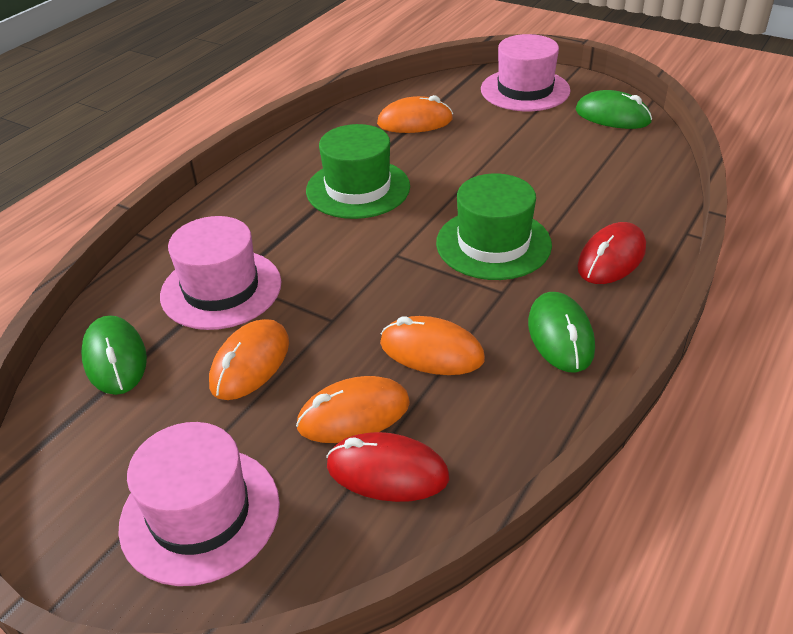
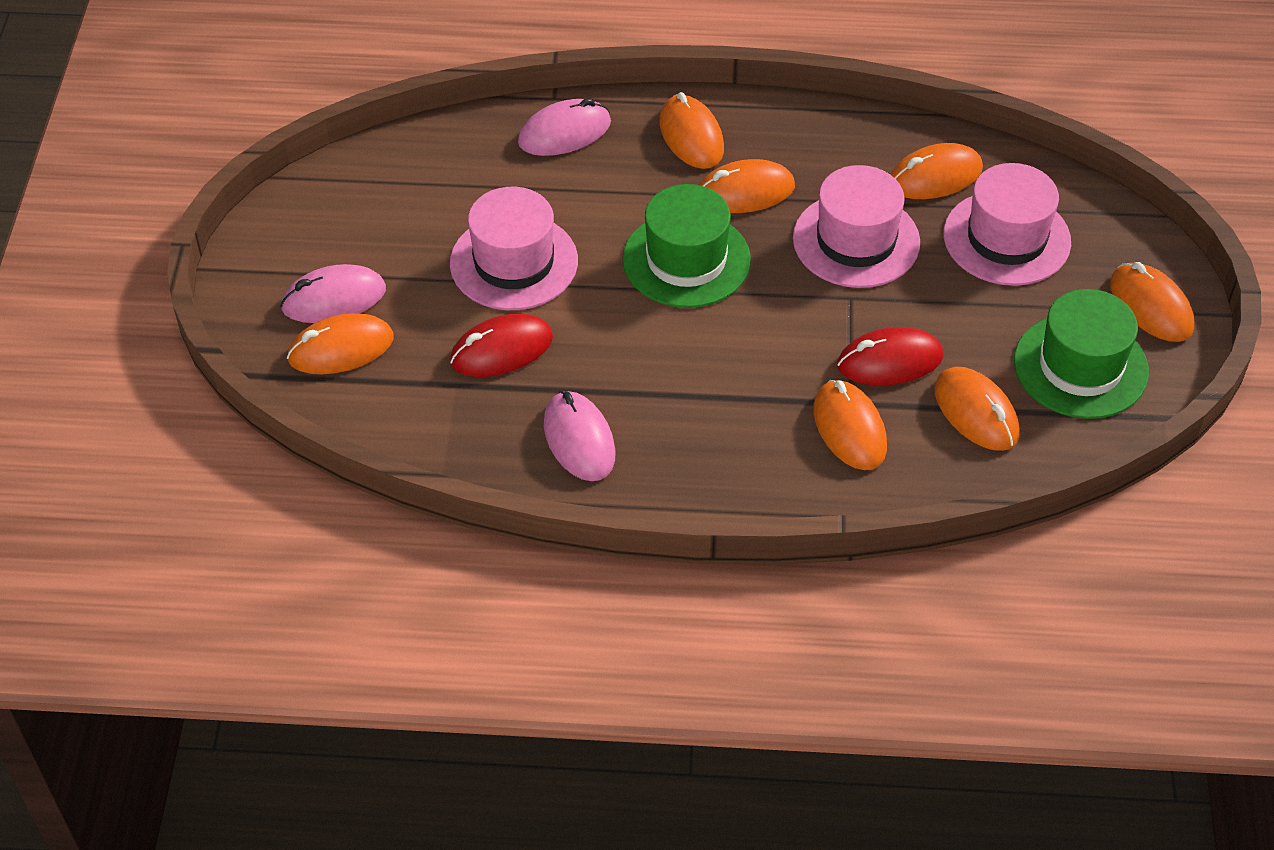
green mouse: 3 -> 0
orange mouse: 4 -> 7
pink mouse: 0 -> 3

